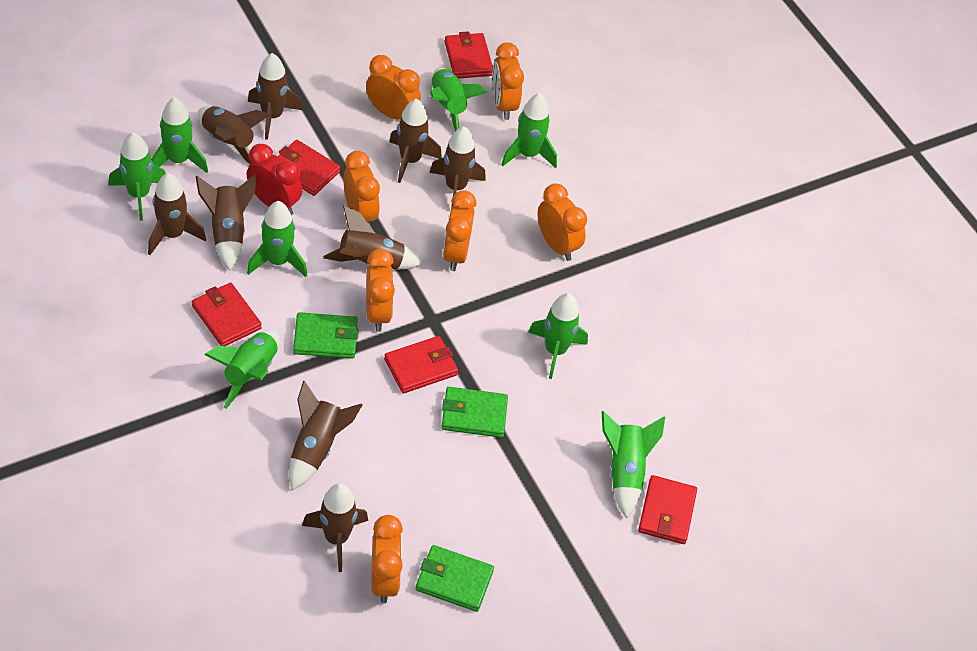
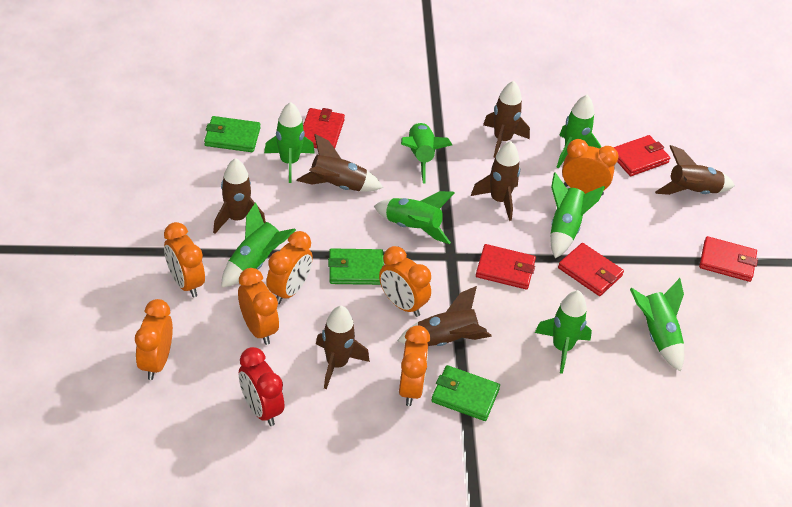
brown rocket: 9 -> 7

